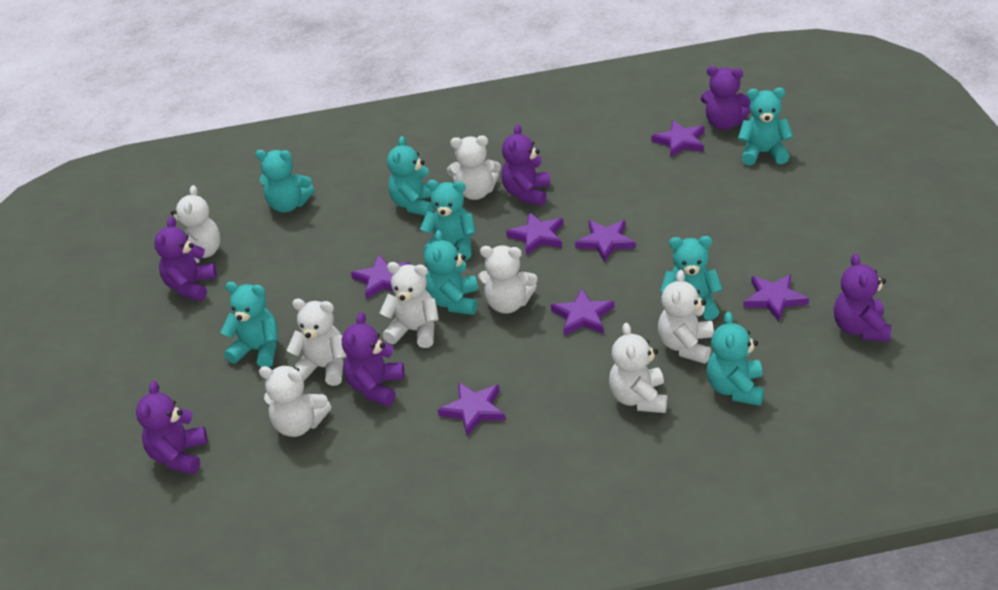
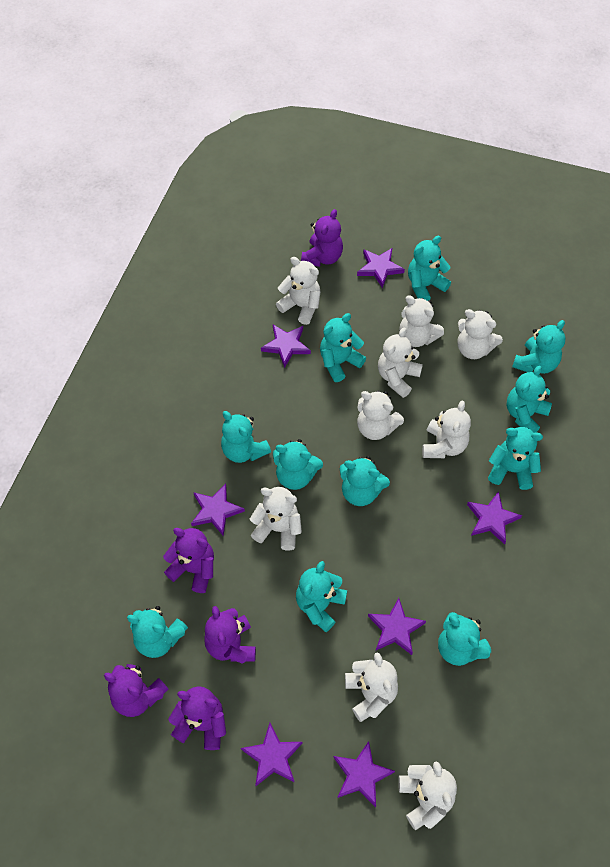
purple teddy bear: 6 -> 5
turquoise teddy bear: 8 -> 11
white teddy bear: 8 -> 9

